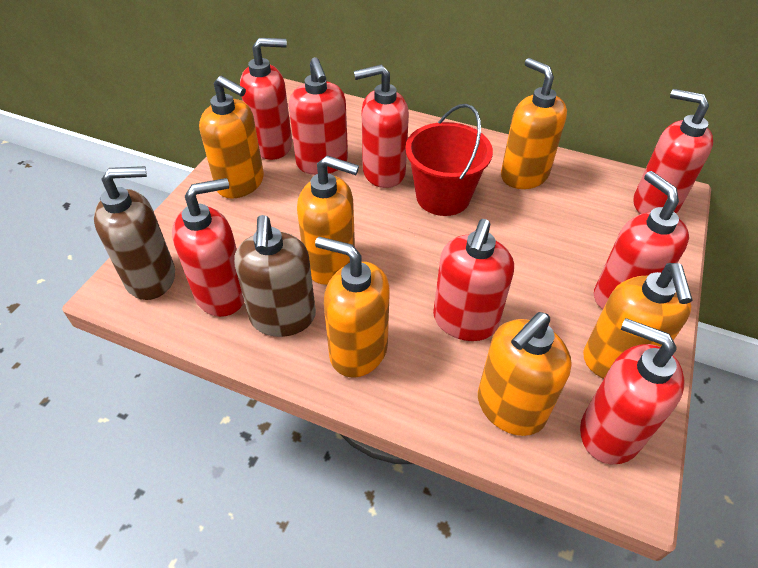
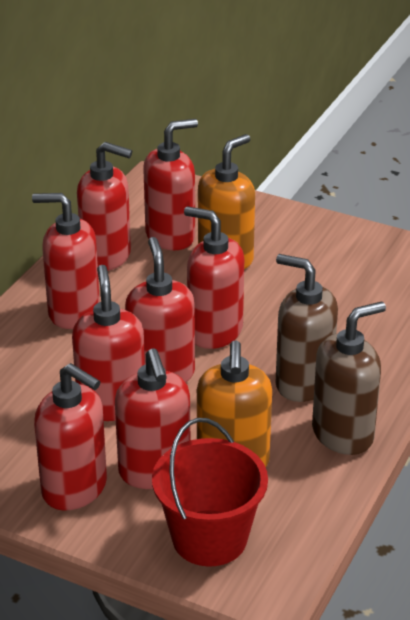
orange soap dispenser: 6 -> 2

